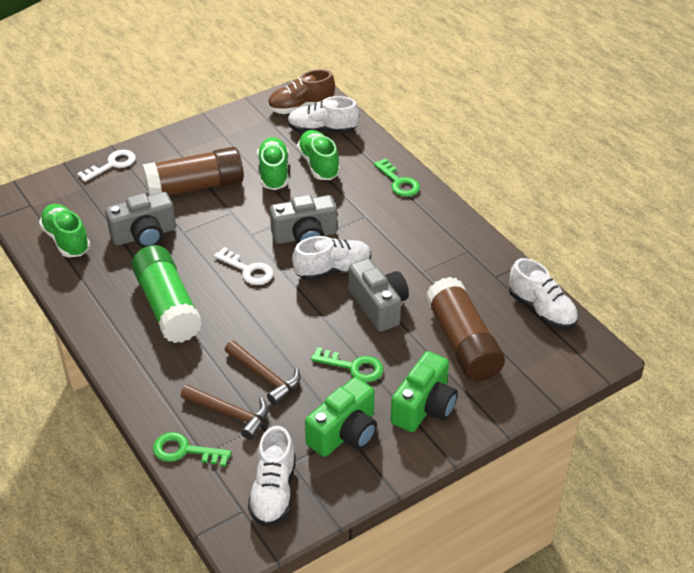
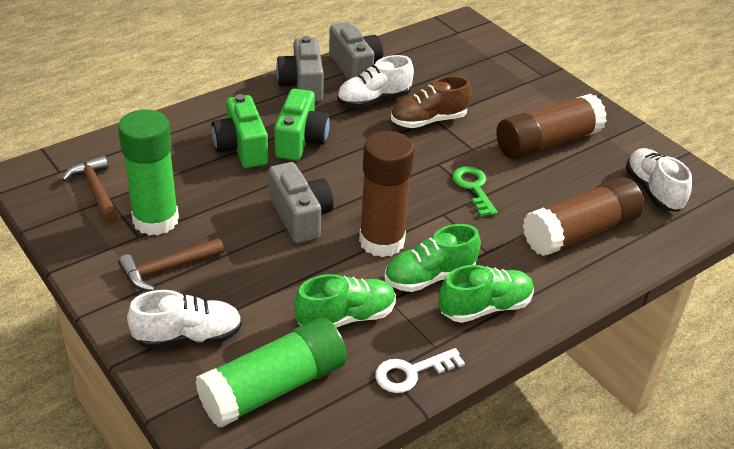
brown glue stick: 2 -> 3
green glue stick: 1 -> 2
green key: 3 -> 1
white key: 2 -> 1
white shoe: 4 -> 3

